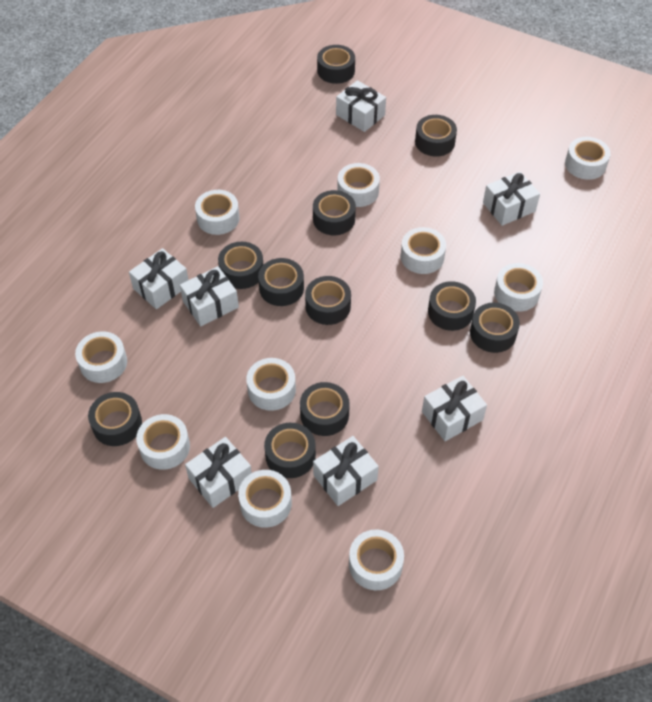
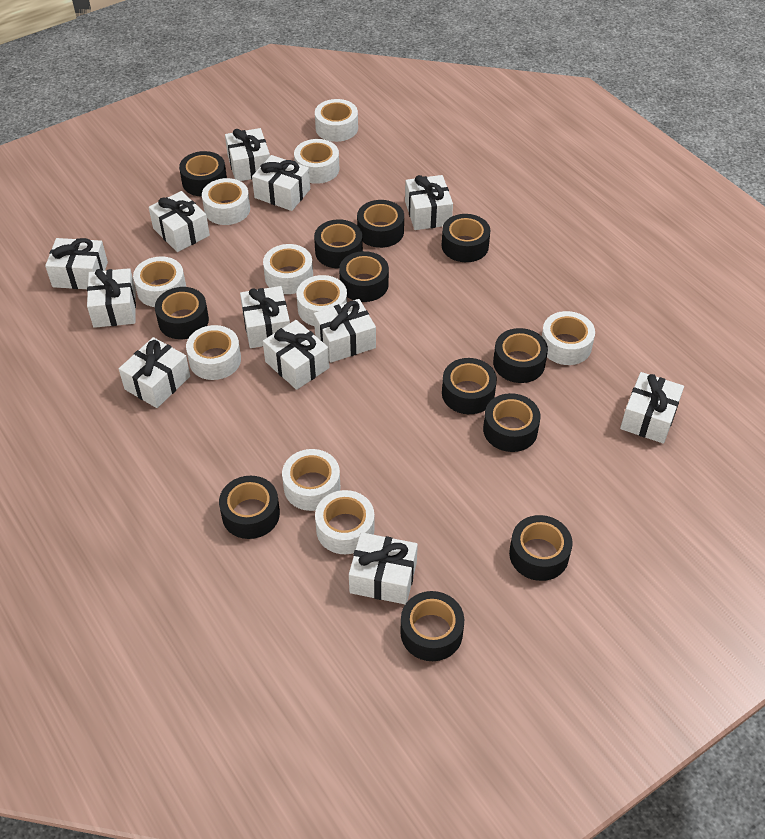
black tape: 11 -> 12
white gift: 7 -> 12

